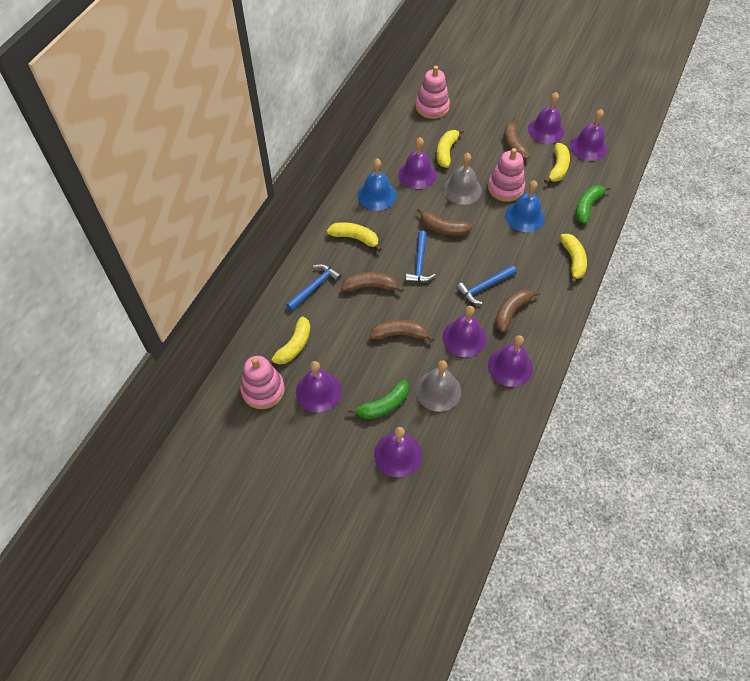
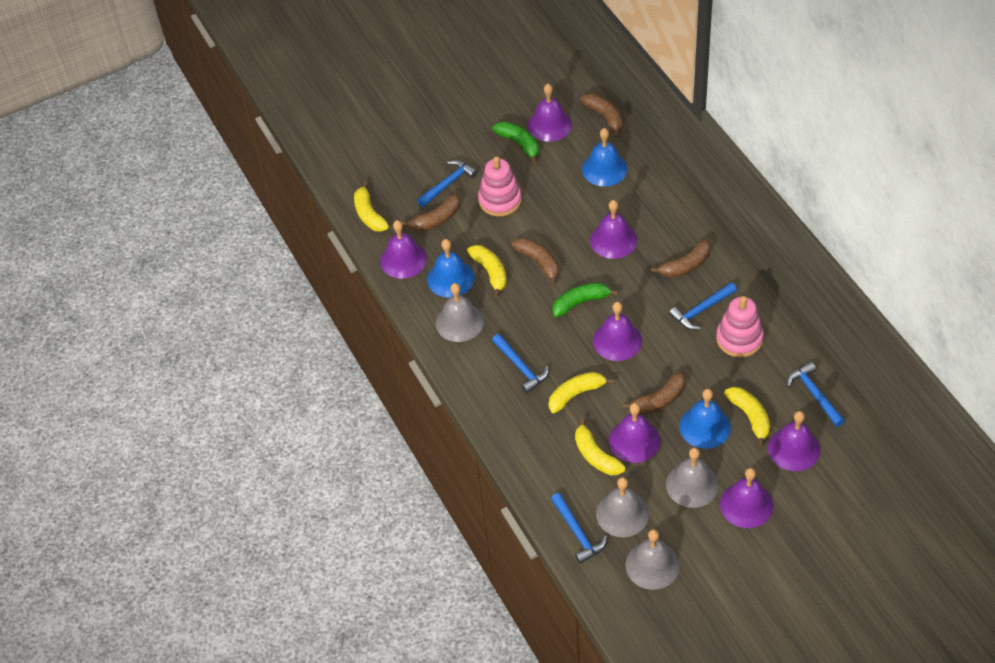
blue bell: 2 -> 3
blue hammer: 3 -> 5
grey bell: 2 -> 4
pink stacking toy: 3 -> 2

